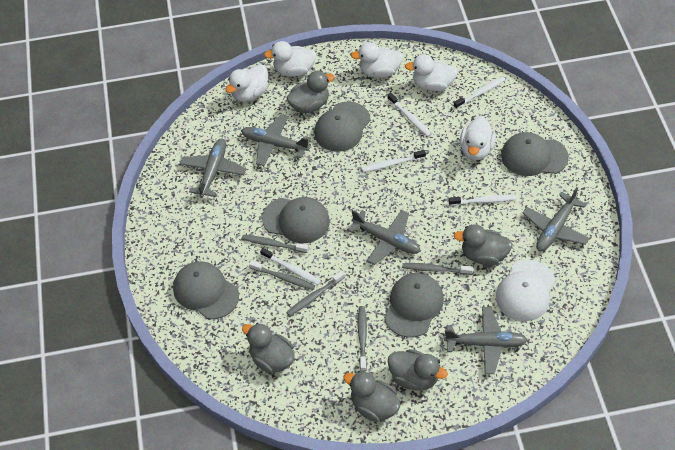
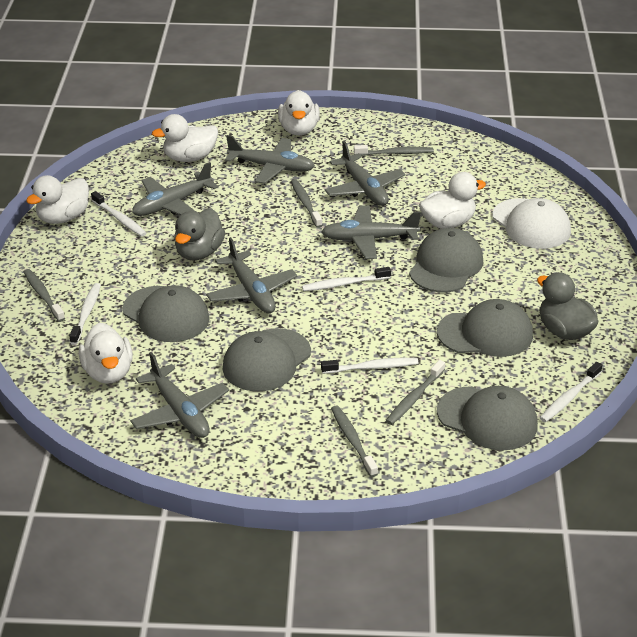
grey duck: 5 -> 2
grey plane: 5 -> 6

